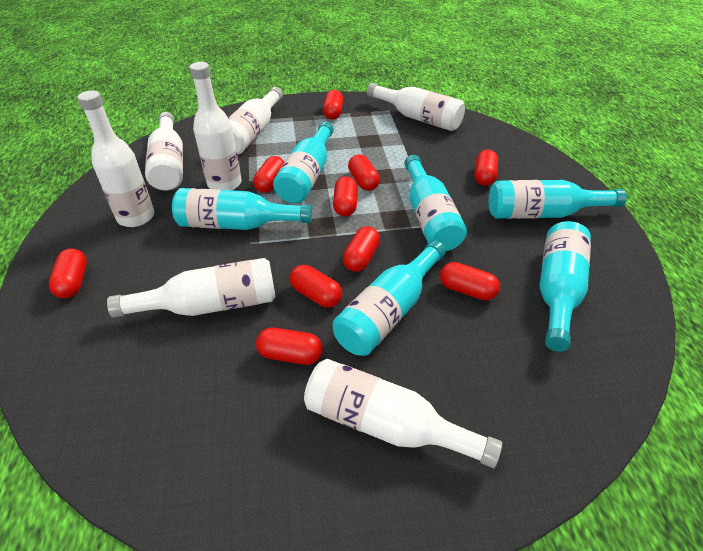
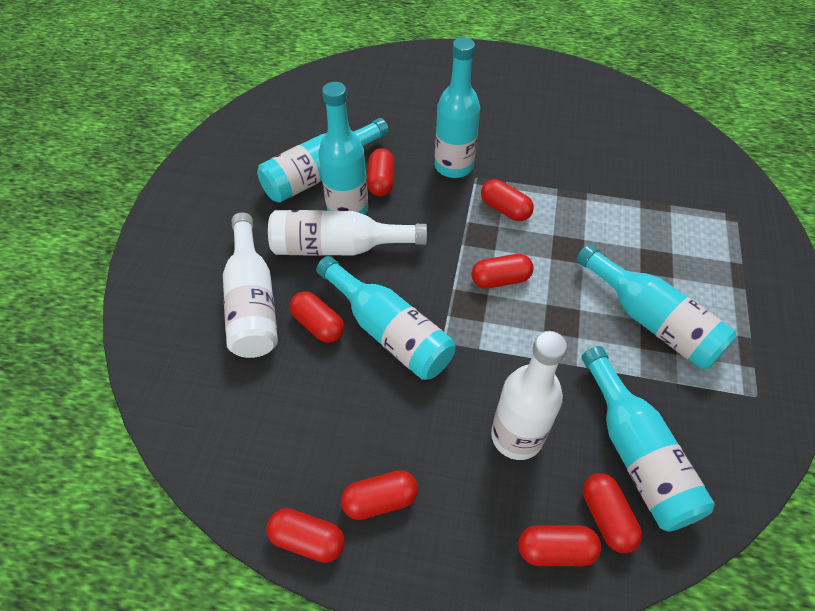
red capsule: 10 -> 8
white bottle: 7 -> 3

